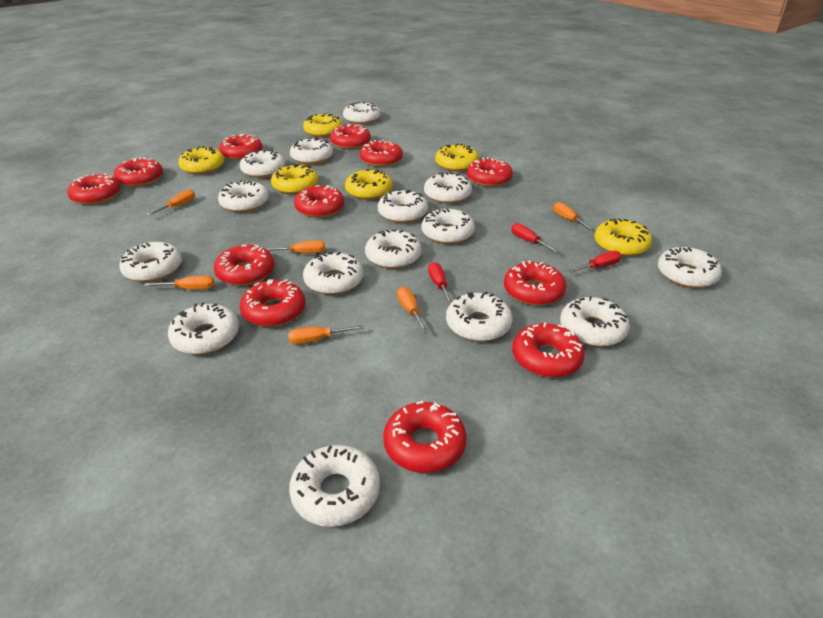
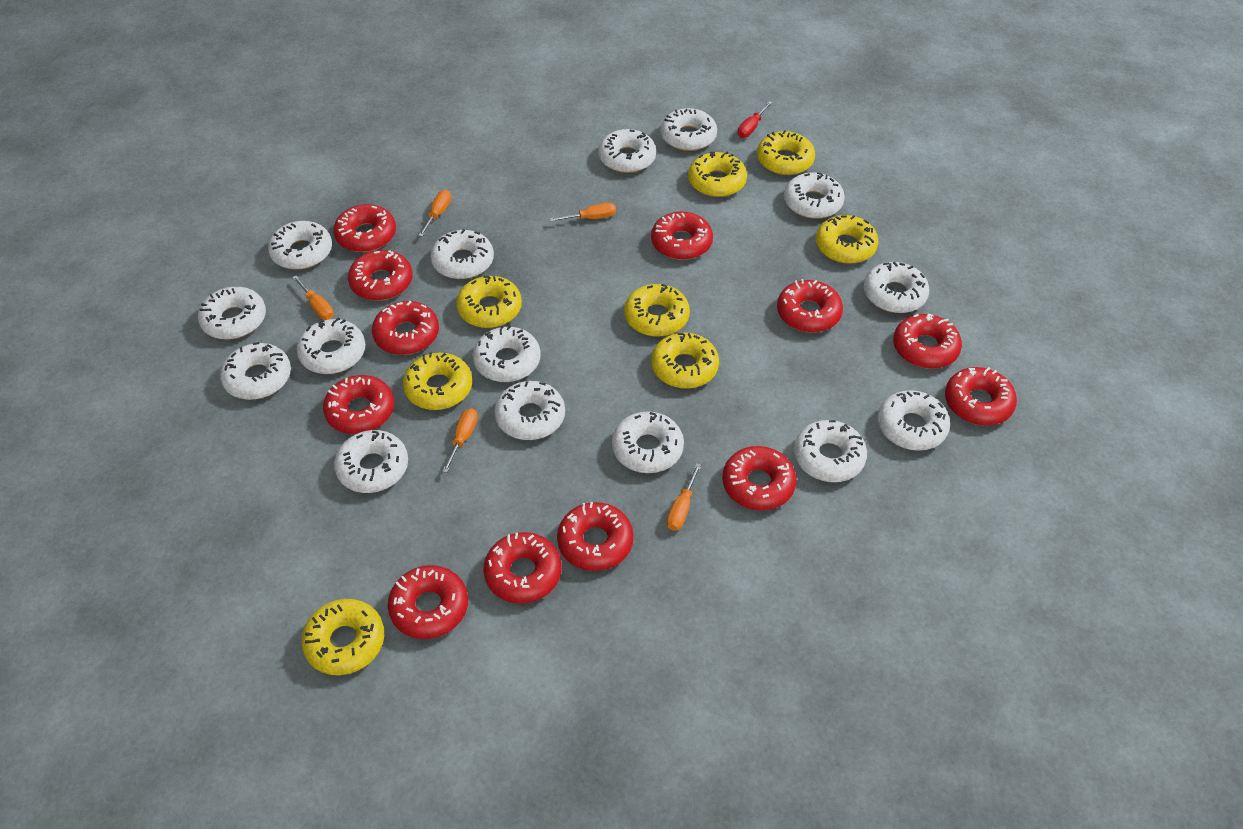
orange screwdriver: 6 -> 5
red screwdriver: 3 -> 1
yellow donut: 6 -> 8

